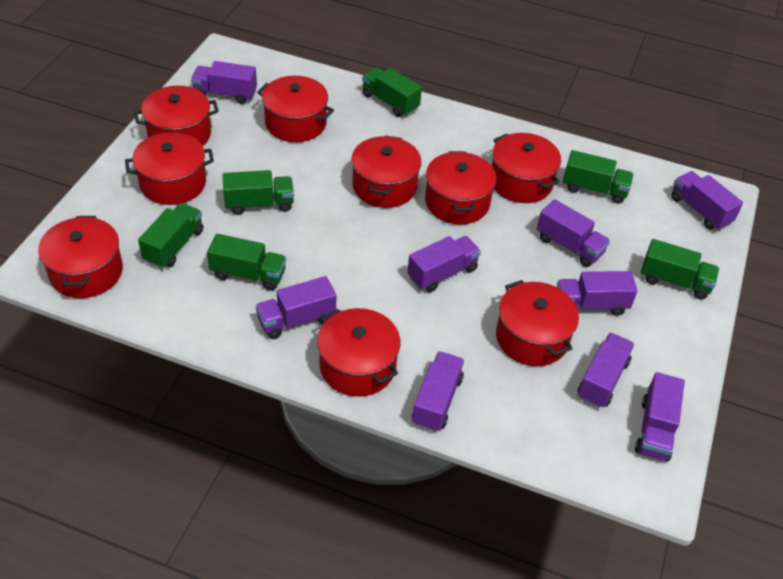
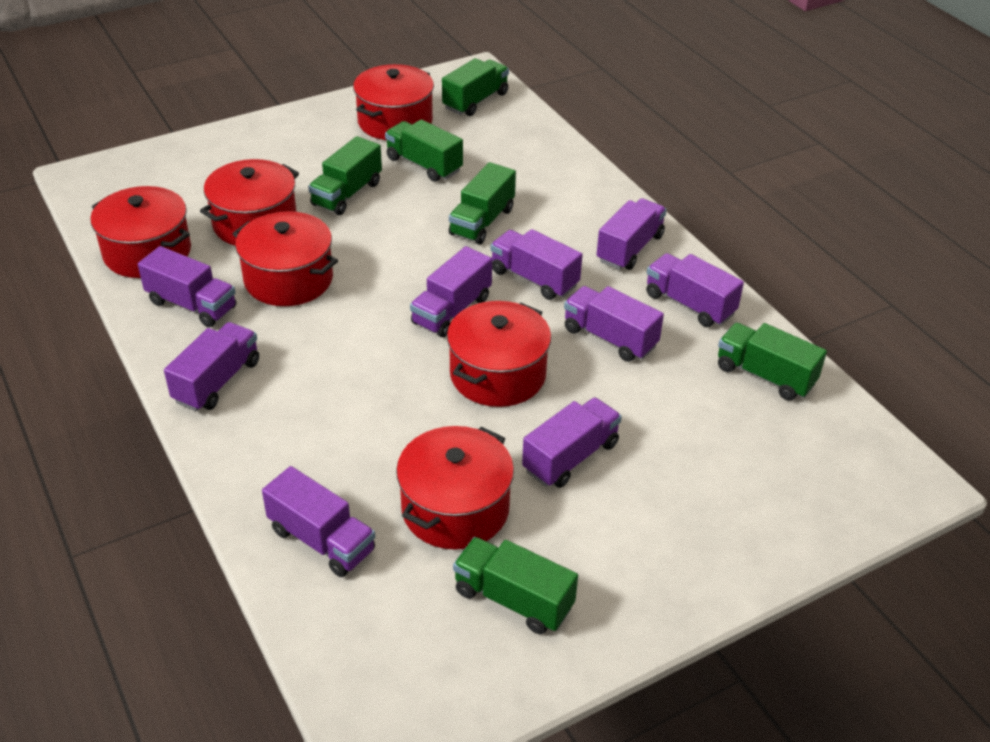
red pot: 9 -> 6

